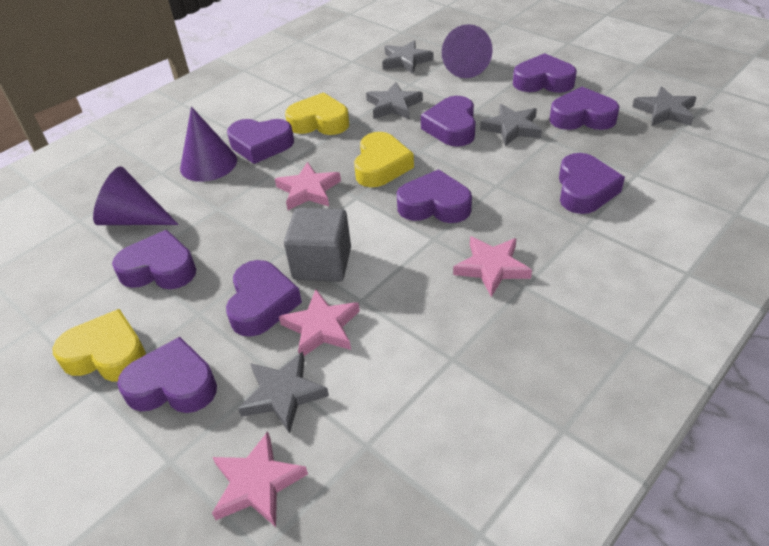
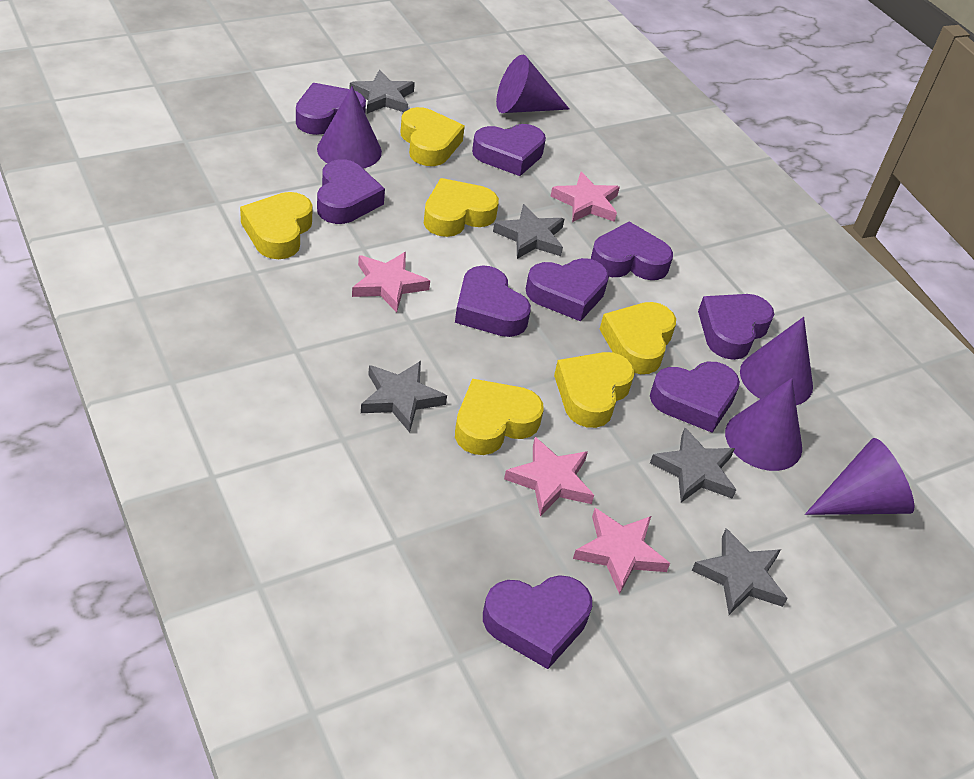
grey cube: 1 -> 0
purple cone: 3 -> 5
yellow heart: 3 -> 6

